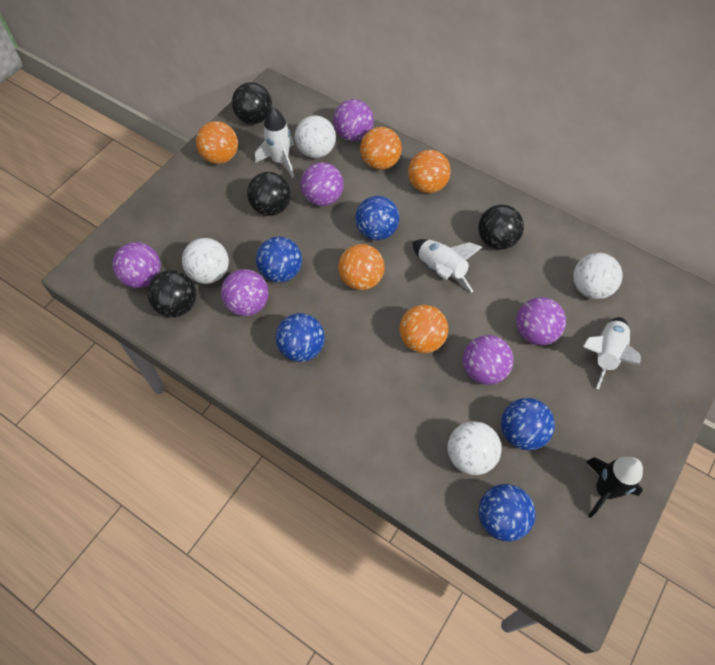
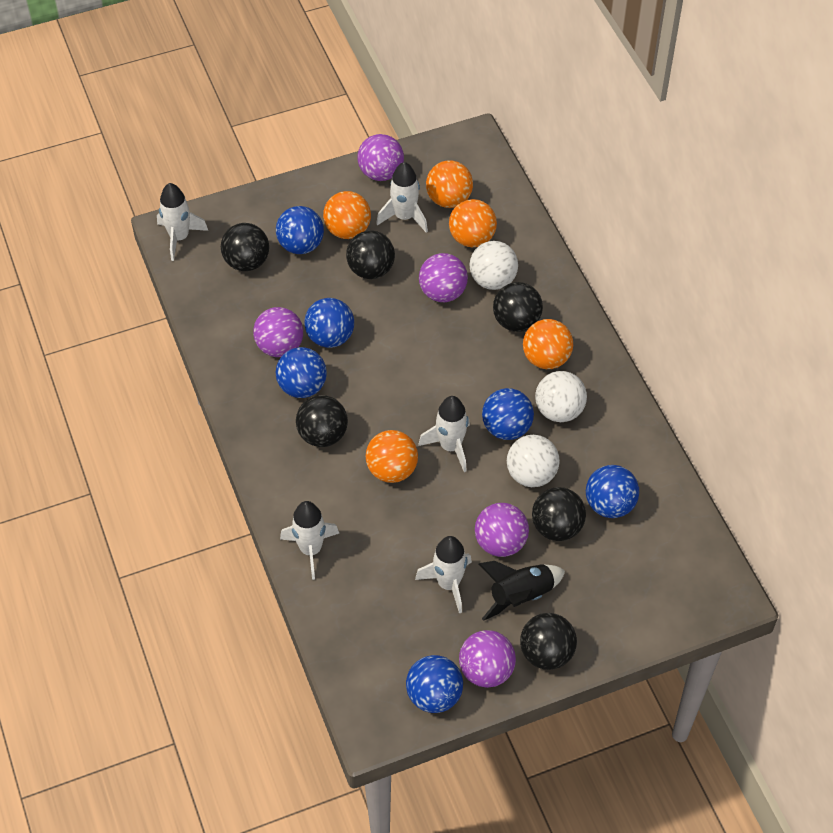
black ball: 4 -> 6
blue ball: 5 -> 6
purple ball: 6 -> 5
white ball: 4 -> 3
white rocket: 3 -> 5

